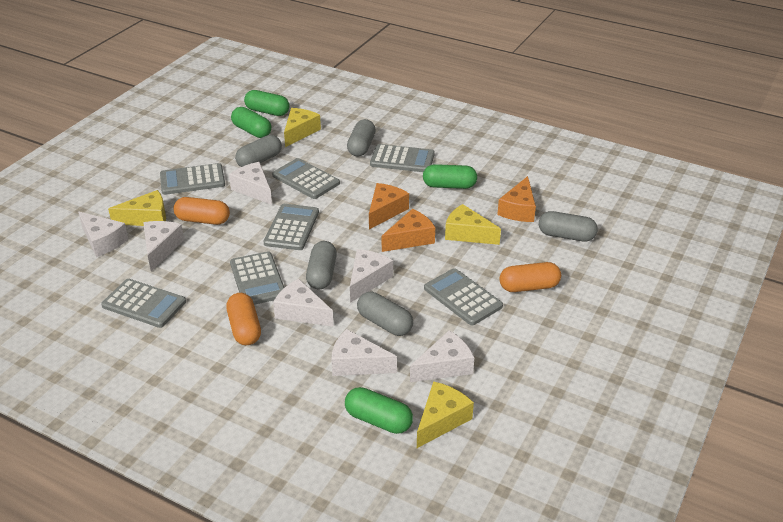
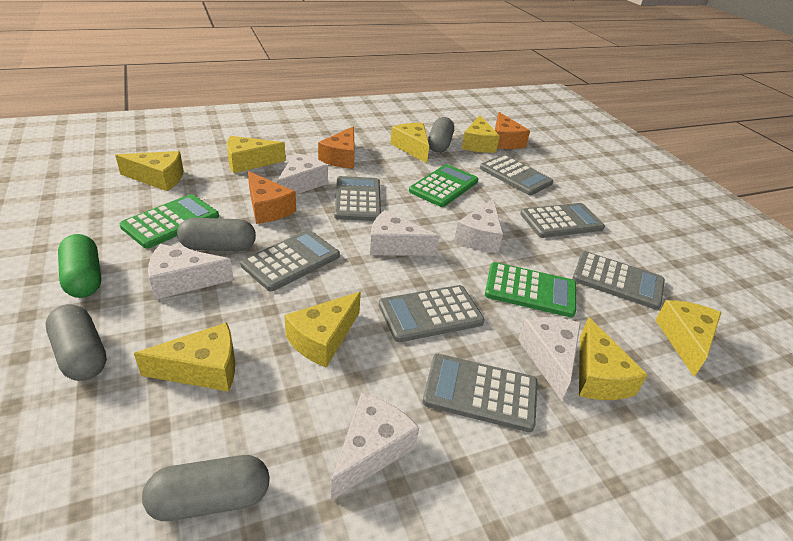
green calculator: 0 -> 3
green capsule: 4 -> 1
grey capsule: 5 -> 4
orange capsule: 3 -> 0
white cheese: 7 -> 6
yellow cheese: 4 -> 8

